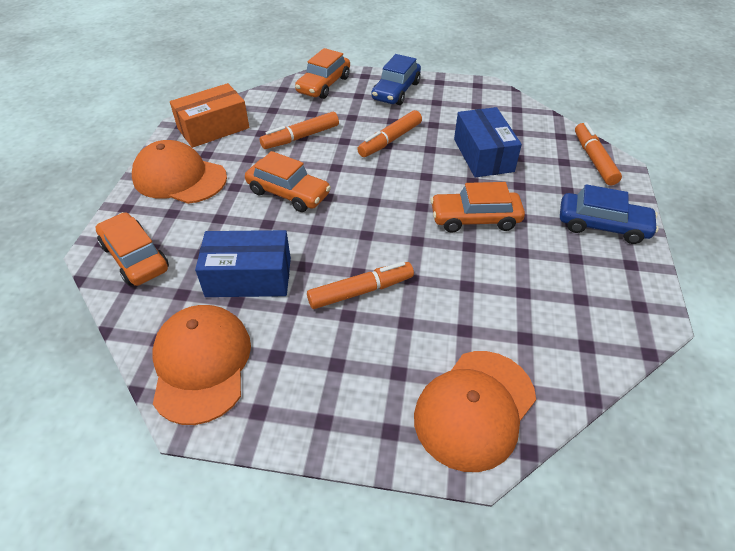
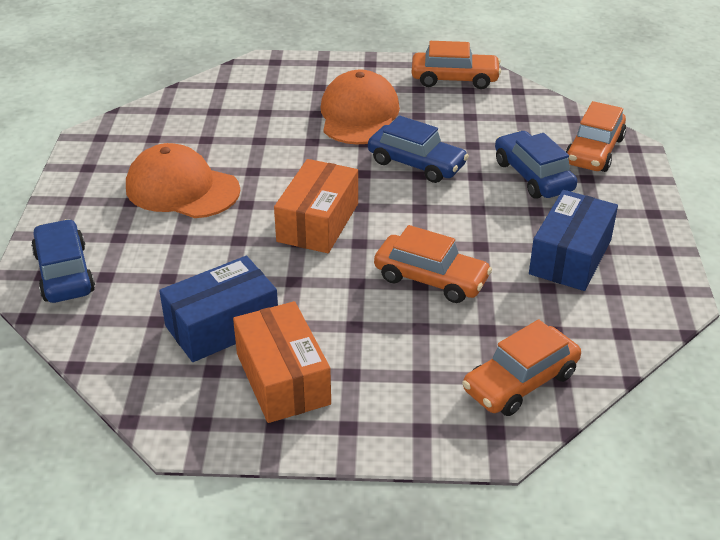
blue car: 2 -> 3
orange box: 1 -> 2
orange cap: 3 -> 2
orange marker: 4 -> 0

